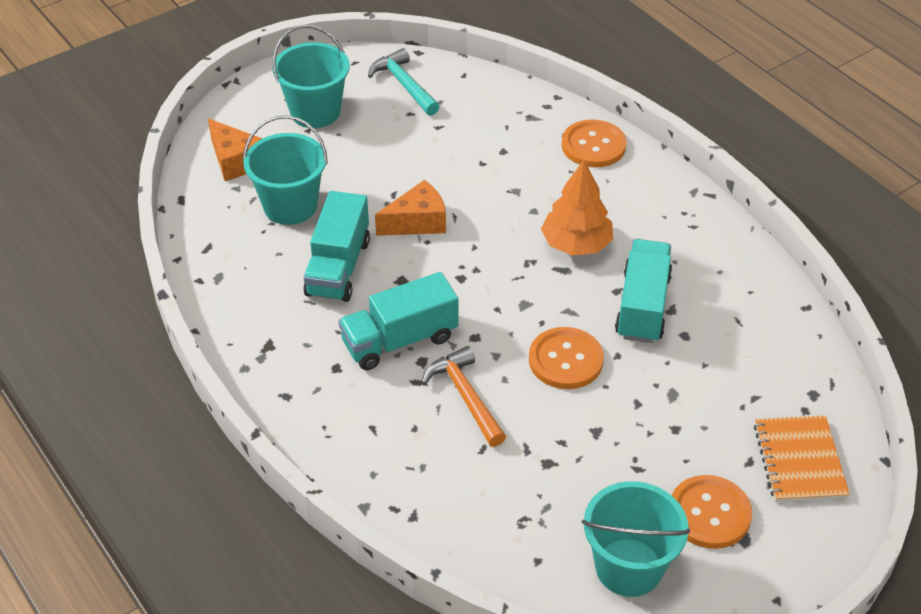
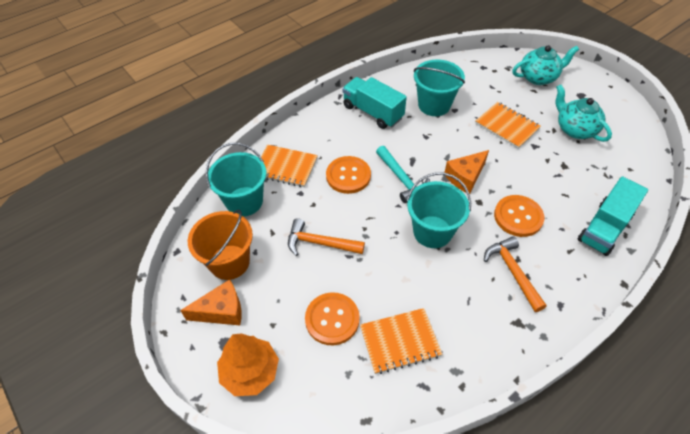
orange bucket: 0 -> 1
orange hammer: 1 -> 2
orange notebook: 1 -> 3
turquoise teapot: 0 -> 2
turquoise truck: 3 -> 2

